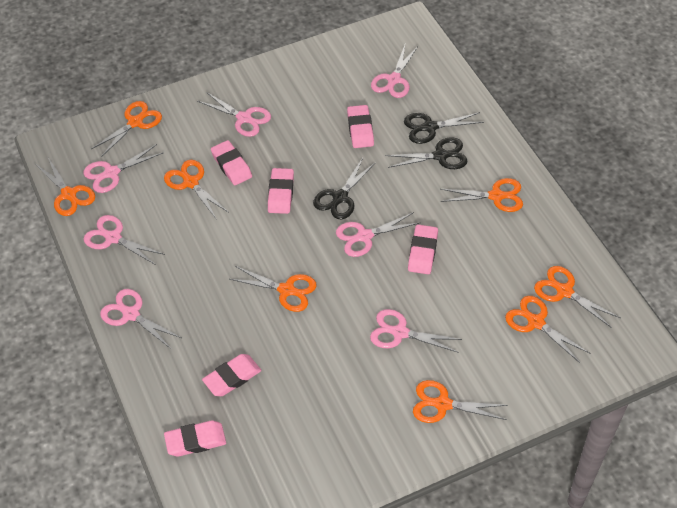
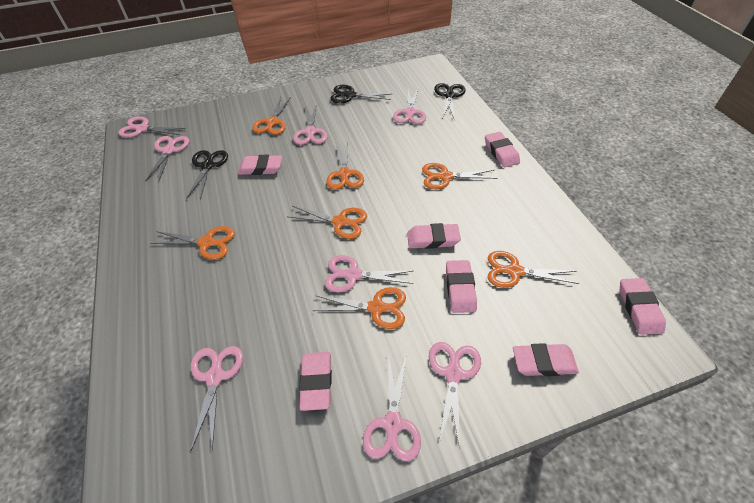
orange scissors: 8 -> 7
pink eraser: 6 -> 7
pink scissors: 7 -> 8

